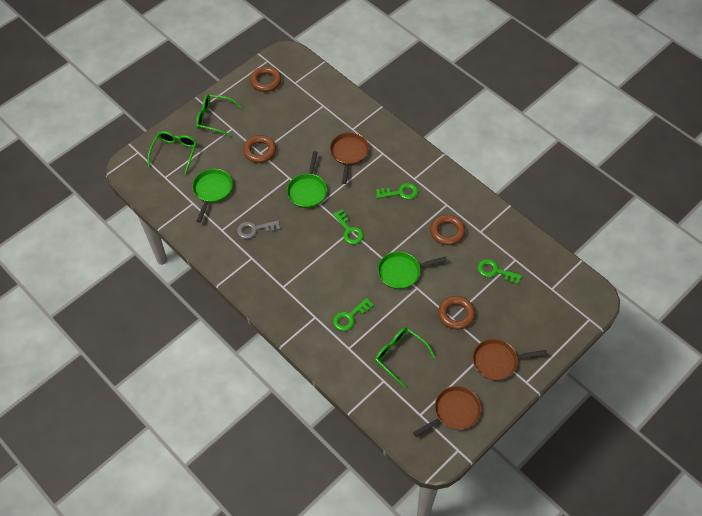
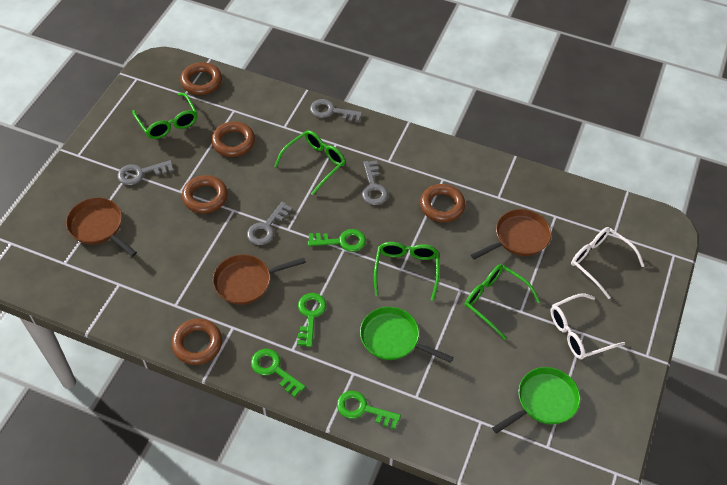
brown ring: 4 -> 5
green glasses: 3 -> 4
green pan: 3 -> 2
grey key: 1 -> 4
white glasses: 0 -> 2

